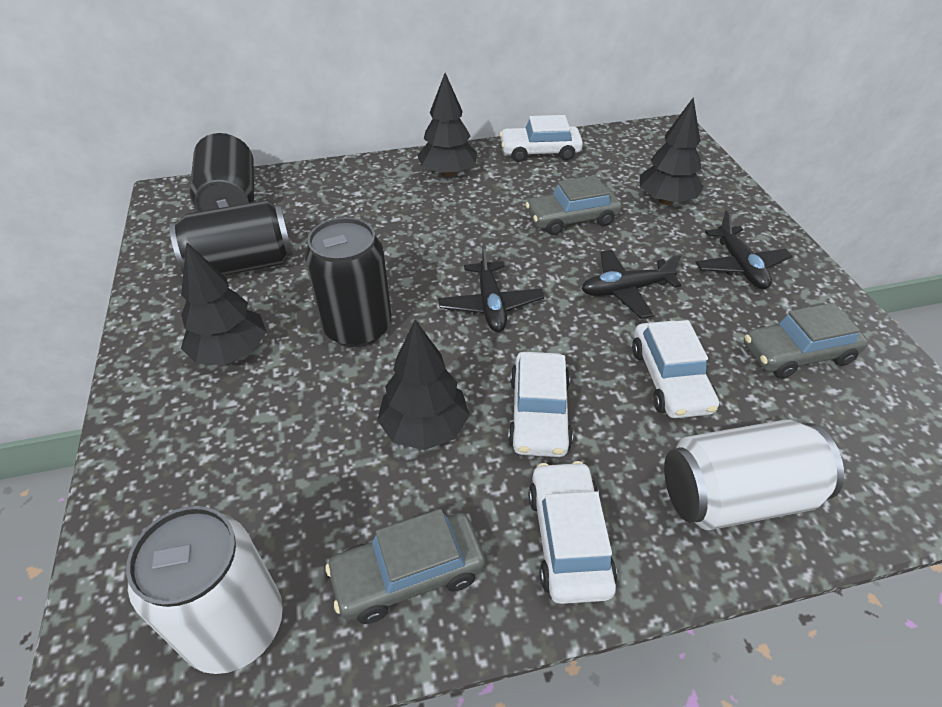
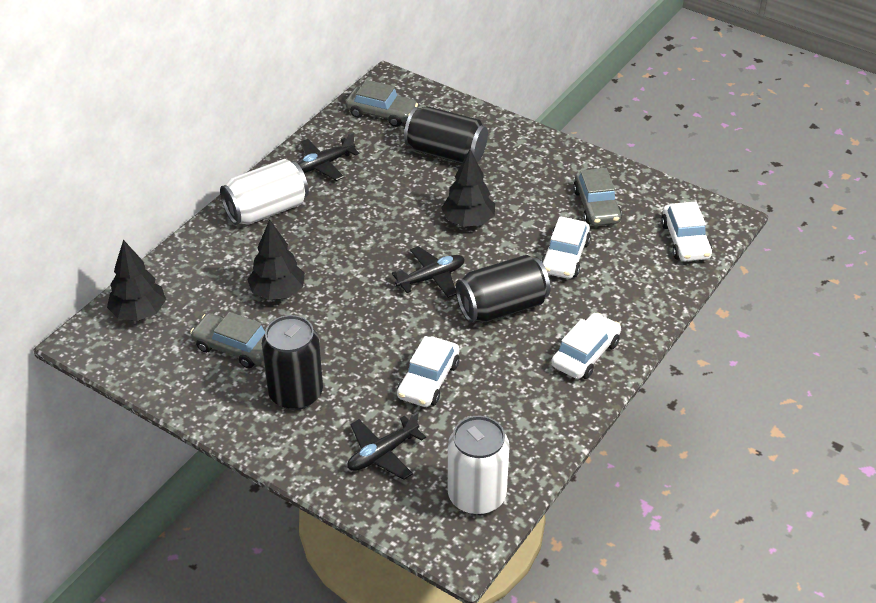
black tree: 4 -> 3

